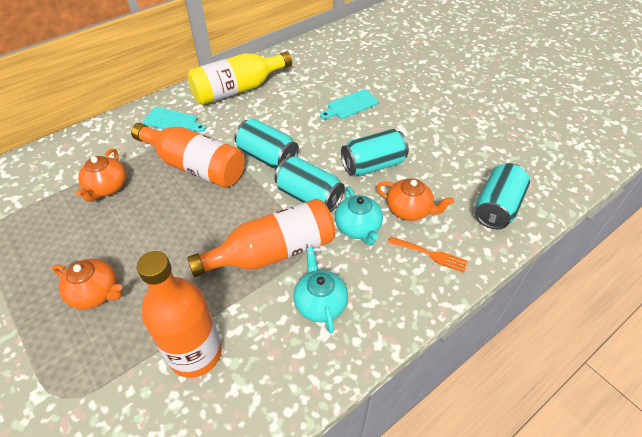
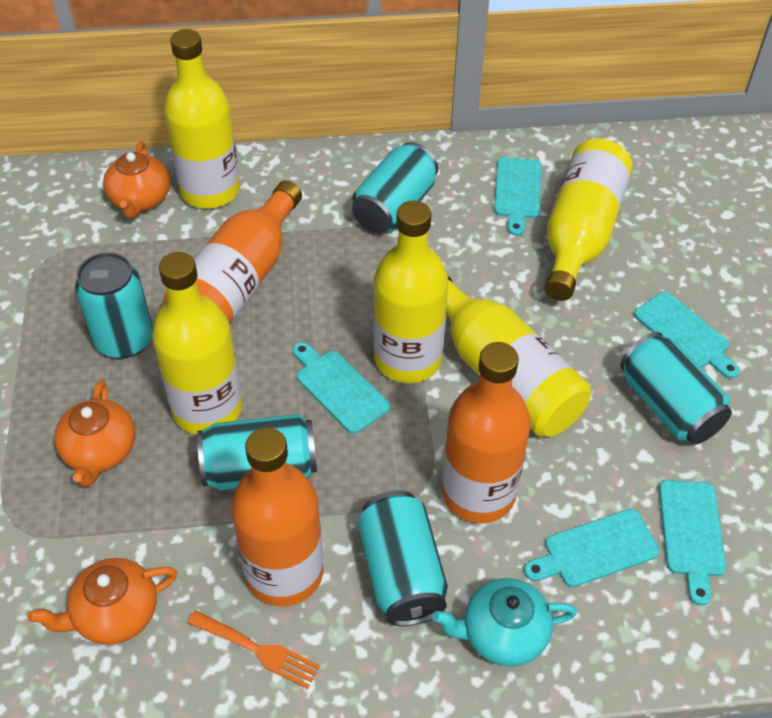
turquoise can: 4 -> 5
turquoise cutting board: 2 -> 5
turquoise teapot: 2 -> 1
yellow bottle: 1 -> 5

